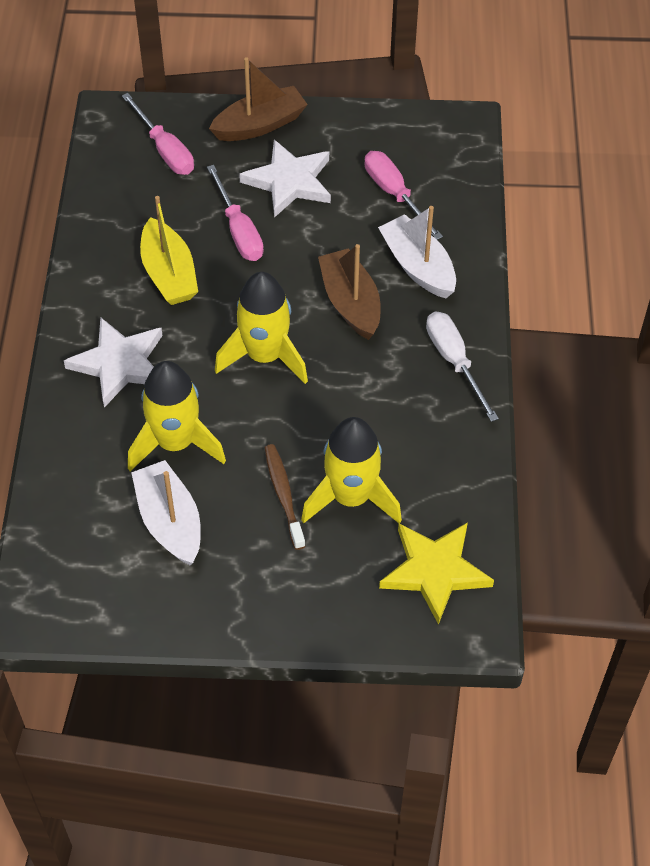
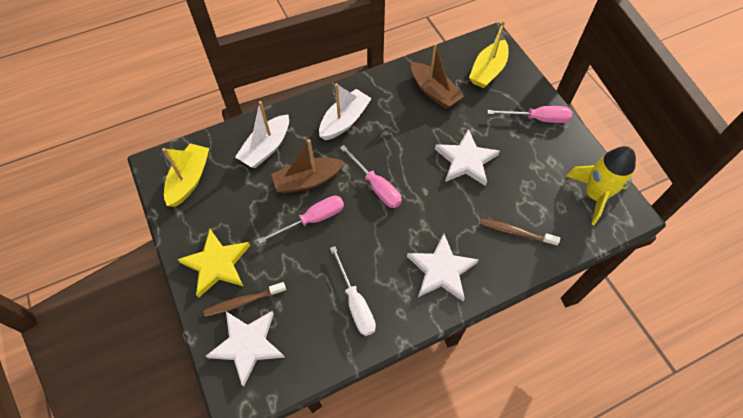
brown toothbrush: 1 -> 2
white star: 2 -> 3
yellow boat: 1 -> 2
yellow rocket: 3 -> 1

